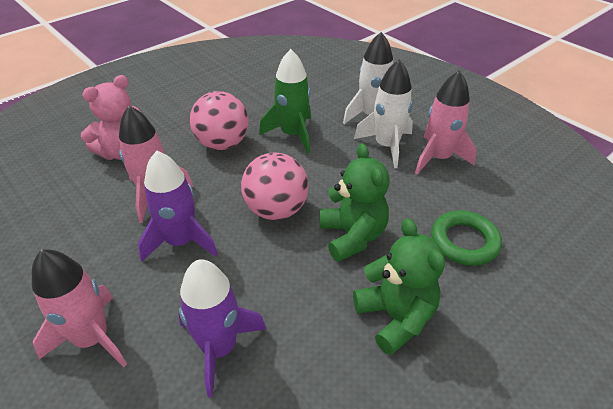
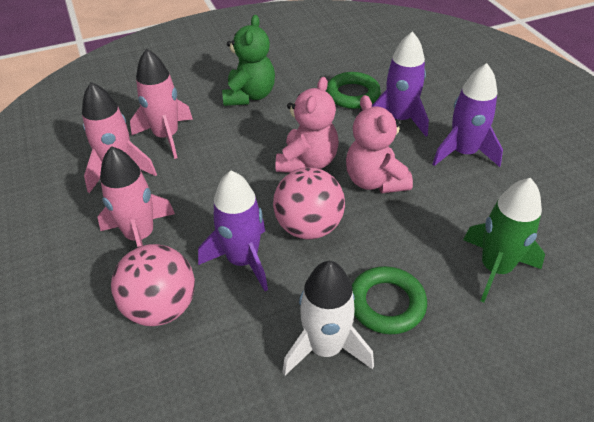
green ring: 1 -> 2
green teddy bear: 2 -> 1
pink teddy bear: 1 -> 2
purple rocket: 2 -> 3
white rocket: 2 -> 1

